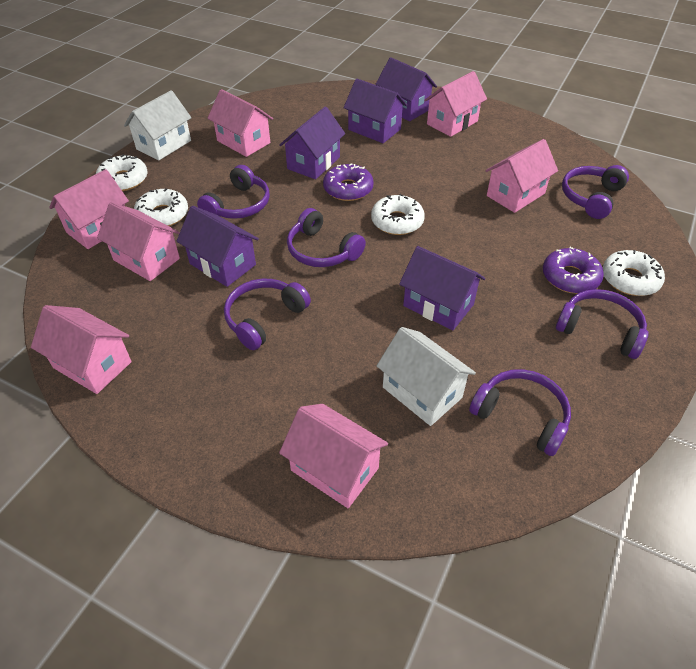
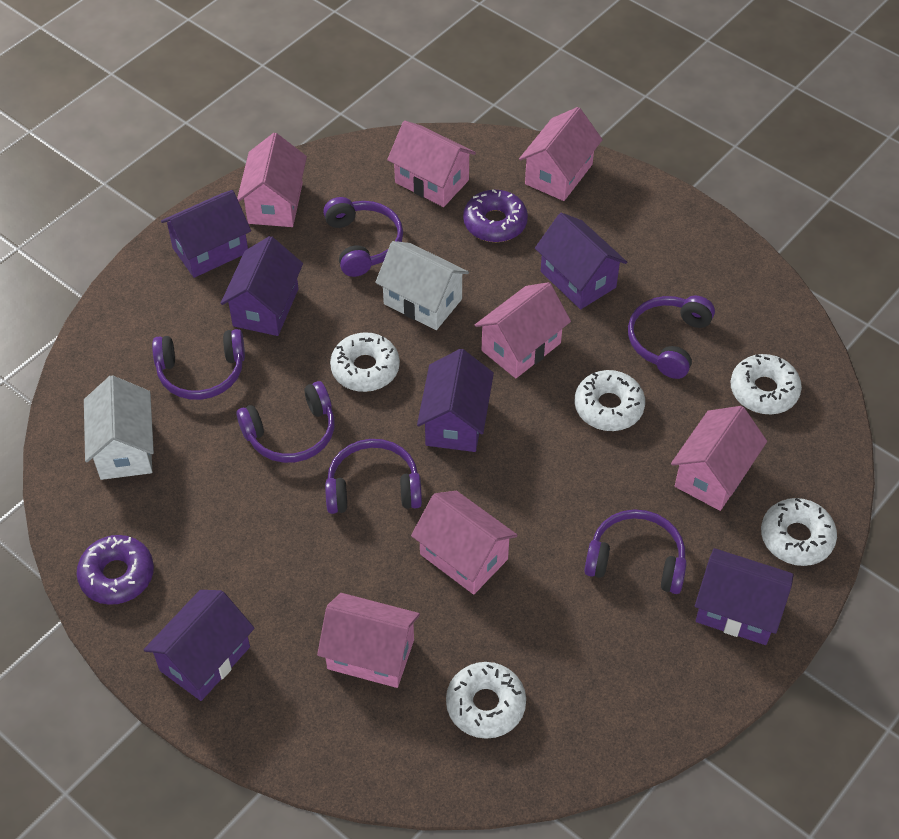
purple house: 5 -> 6
white donut: 4 -> 5

